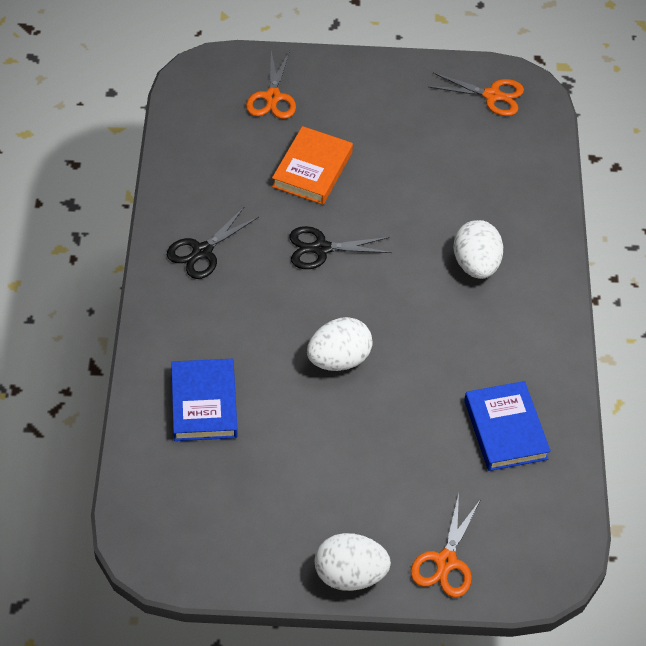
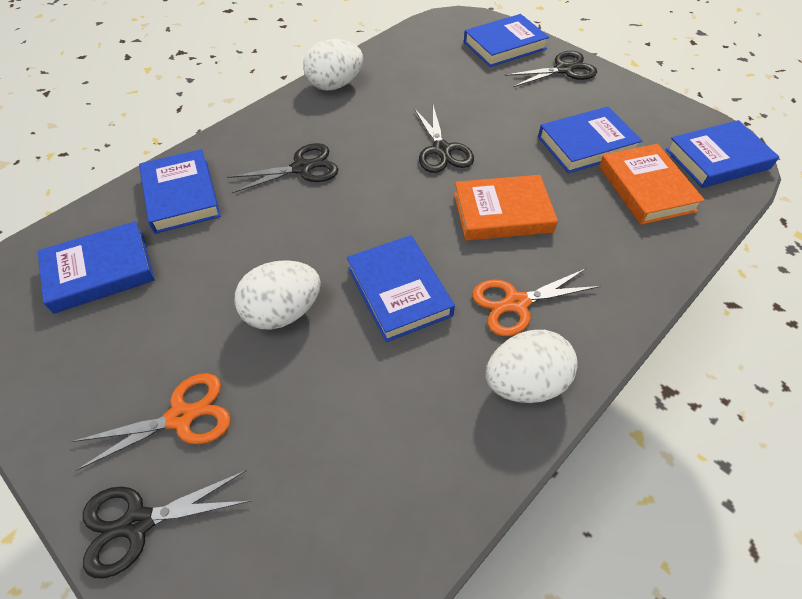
black scissors: 2 -> 4
blue book: 2 -> 6
orange book: 1 -> 2
orange scissors: 3 -> 2

